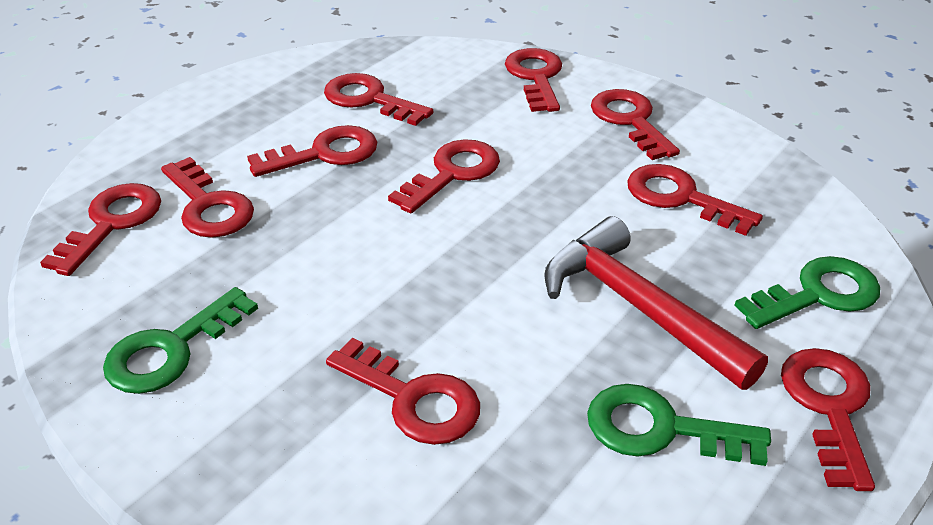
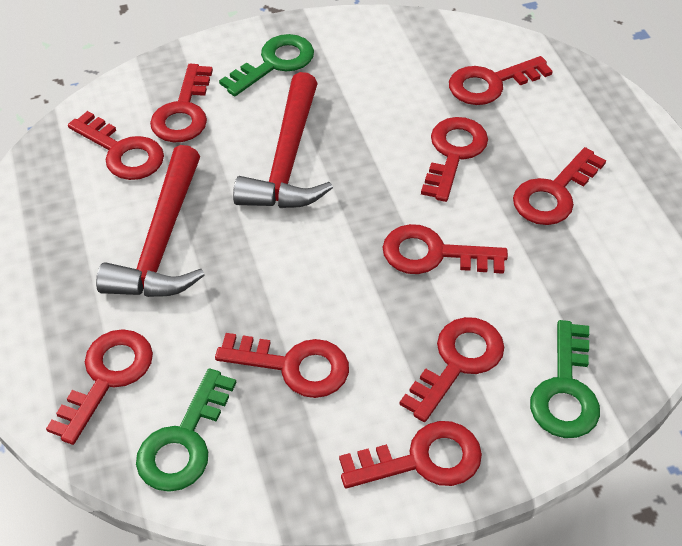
red hammer: 1 -> 2

